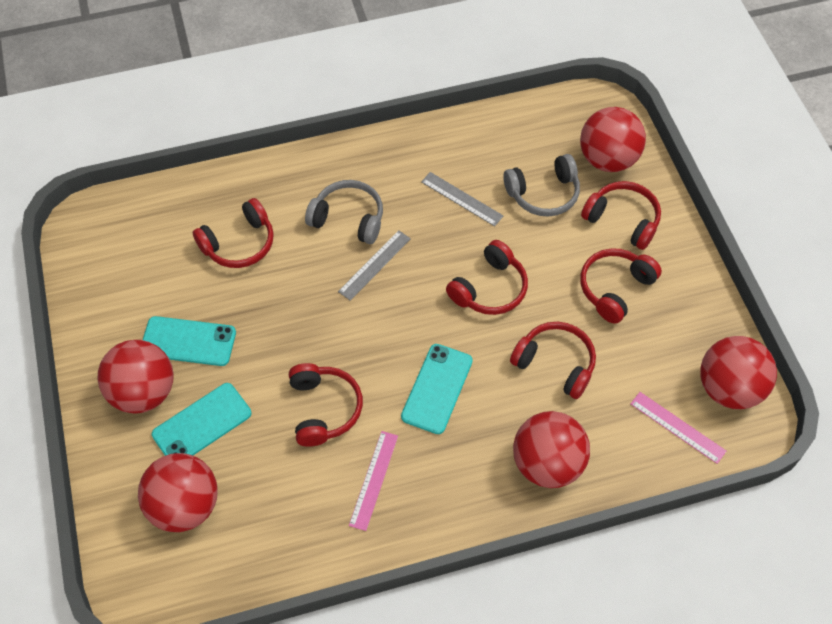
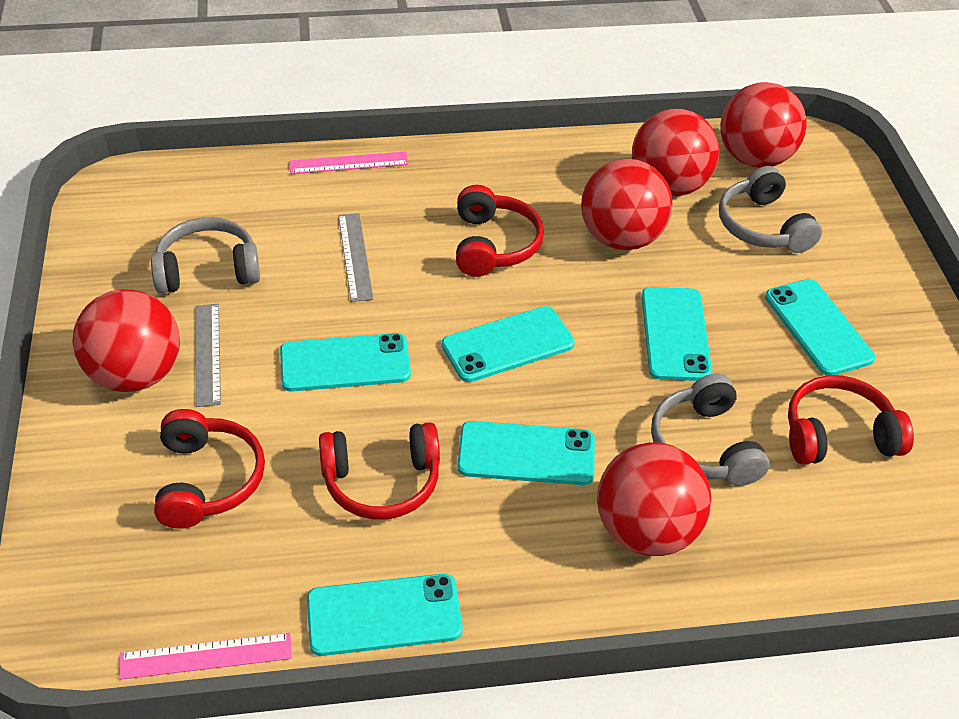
grey headphones: 2 -> 3
red headphones: 6 -> 4
turquoise phone: 3 -> 6

